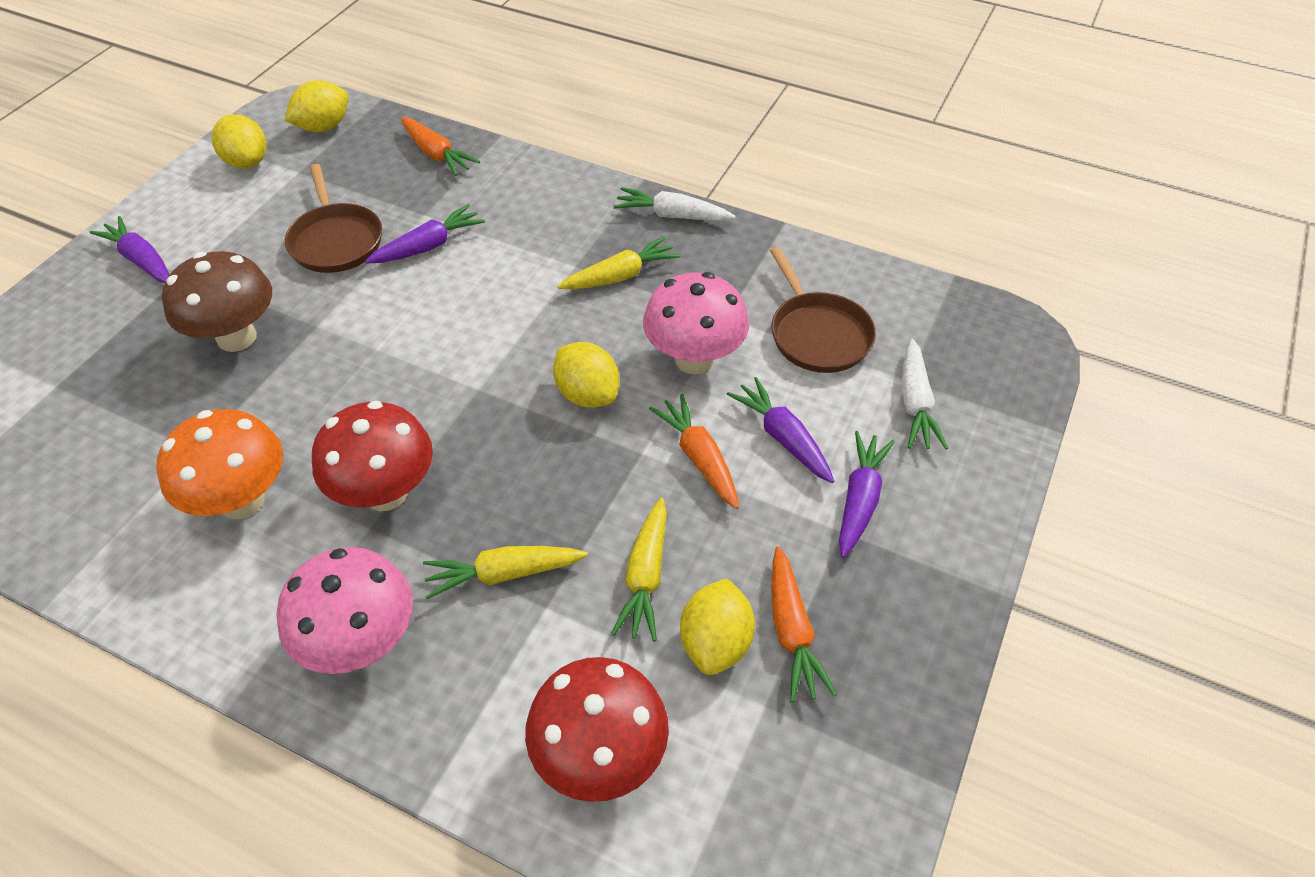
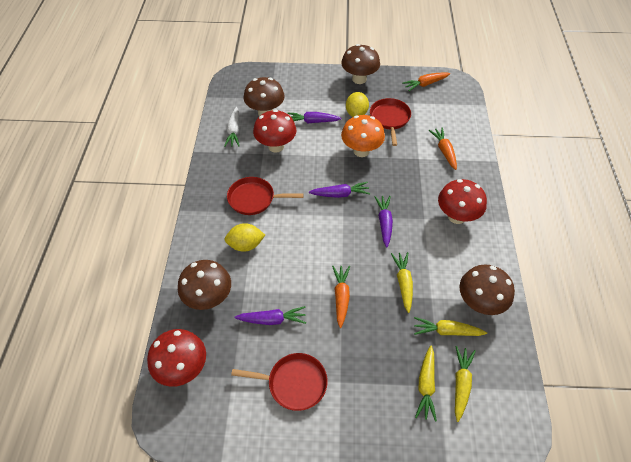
brown mushroom: 1 -> 4
brown pan: 2 -> 0
pink mushroom: 2 -> 0
red mushroom: 2 -> 3
red pan: 0 -> 3
white carrot: 2 -> 1
yellow carrot: 3 -> 4
yellow lemon: 4 -> 2

